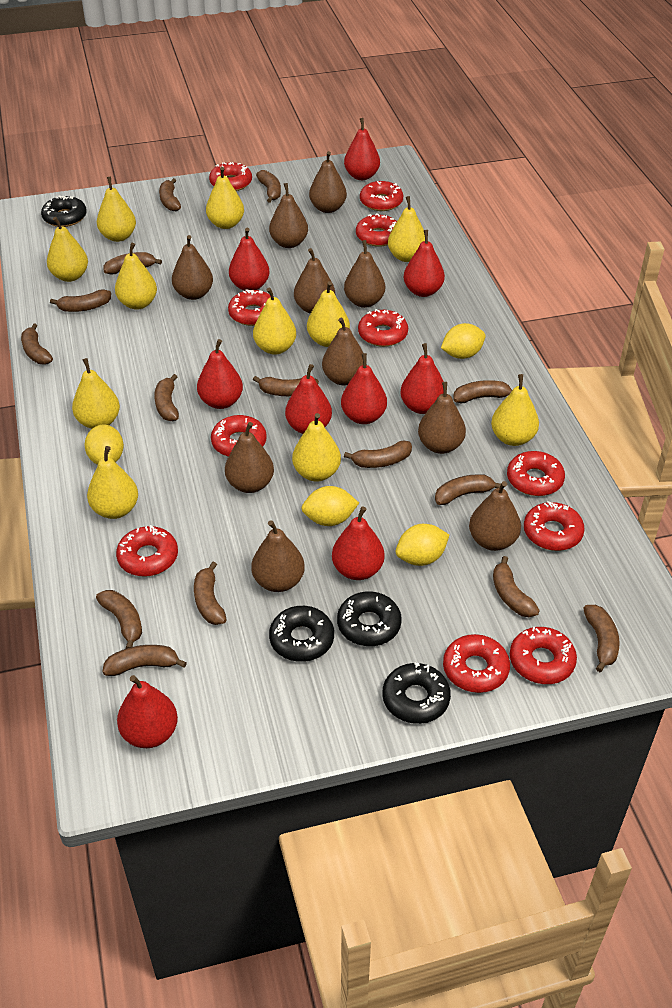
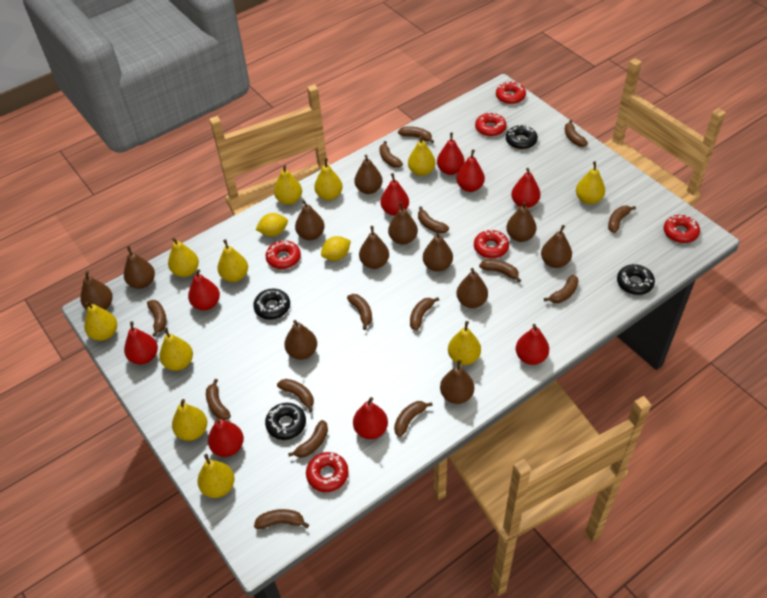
brown pear: 10 -> 12
red donut: 11 -> 6
yellow lemon: 4 -> 2

